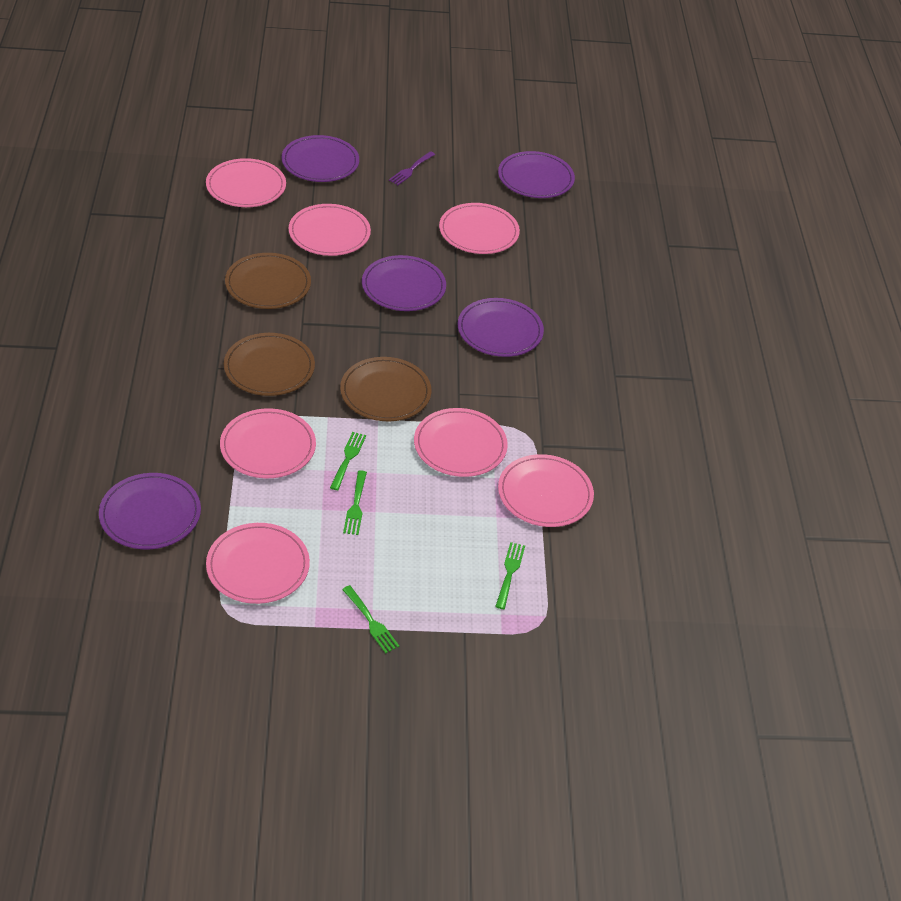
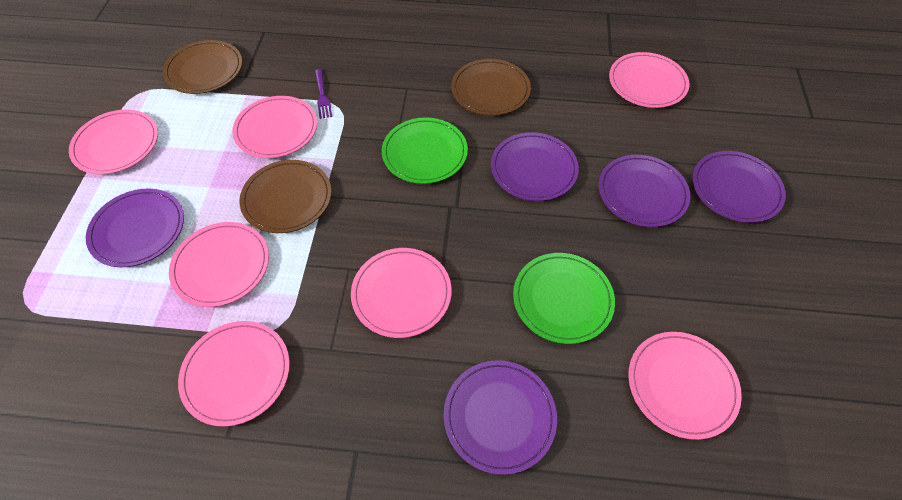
green fork: 4 -> 0
green plate: 0 -> 2

